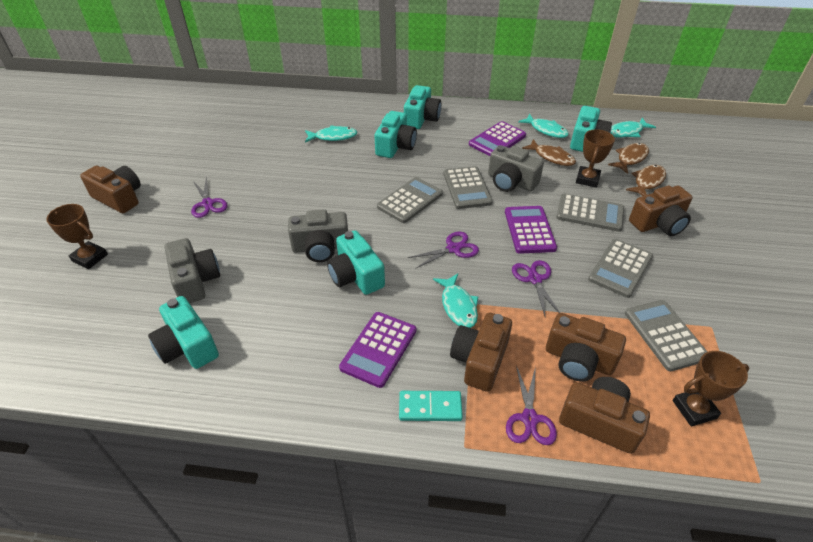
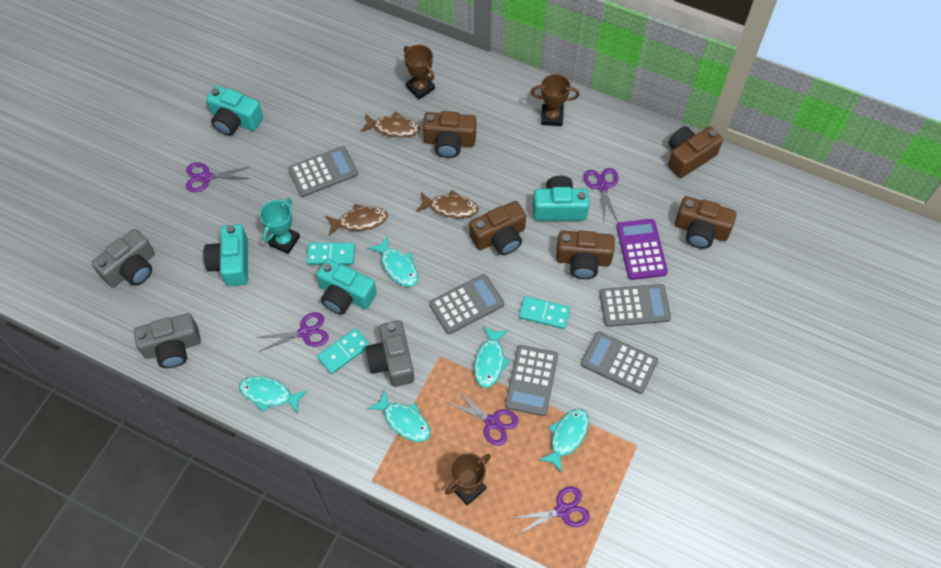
purple calculator: 3 -> 1
purple scissors: 4 -> 5
turquoise camera: 5 -> 4
turquoise domino: 1 -> 3
turquoise fish: 4 -> 5
turquoise trophy: 0 -> 1

